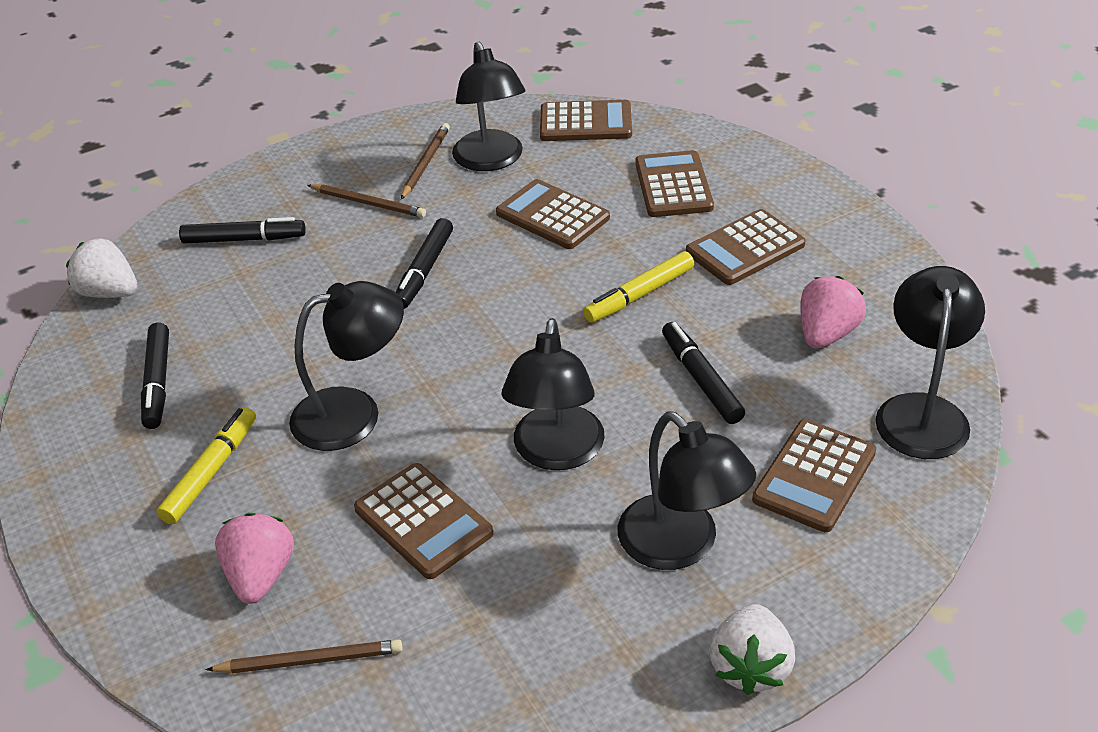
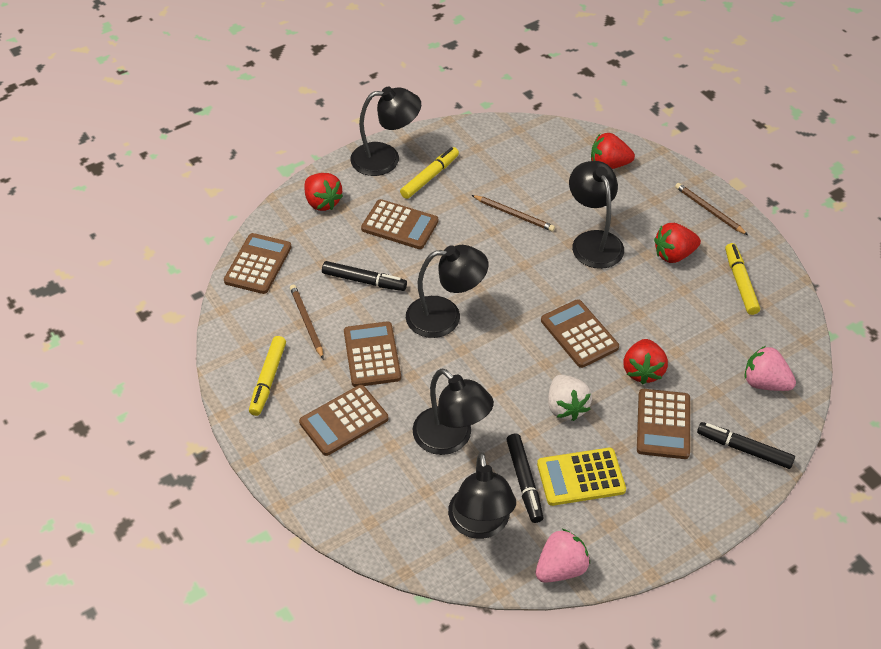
black marker: 4 -> 3
red strawberry: 0 -> 4
white strawberry: 2 -> 1
yellow calculator: 0 -> 1
yellow marker: 2 -> 3

